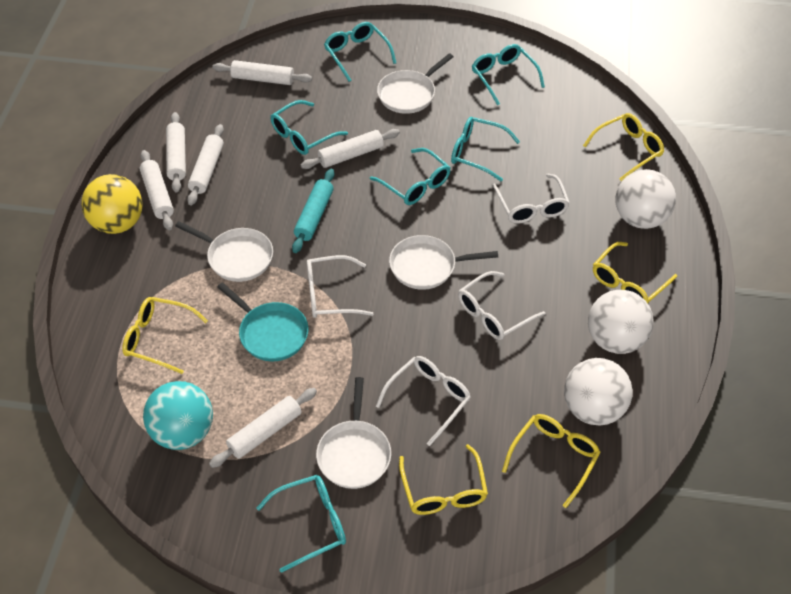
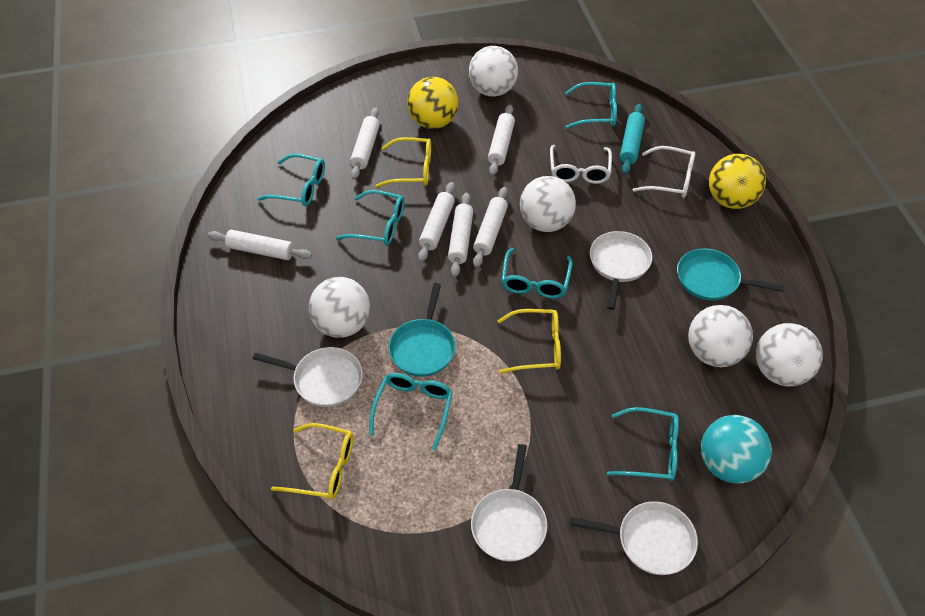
turquoise pan: 1 -> 2
white ball: 3 -> 5
white glasses: 4 -> 2
yellow ball: 1 -> 2
yellow glasses: 5 -> 3

